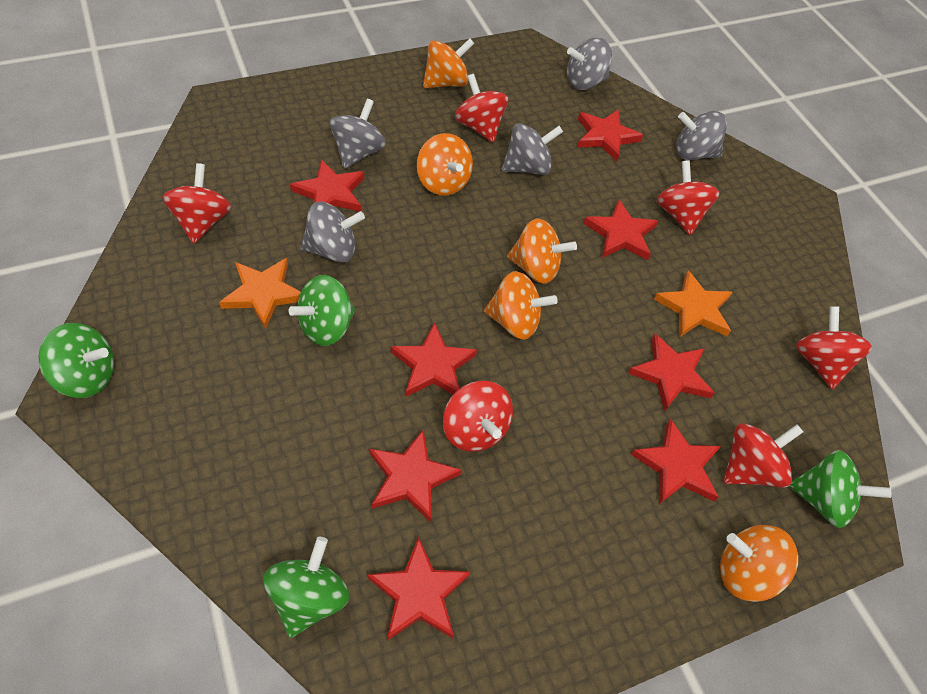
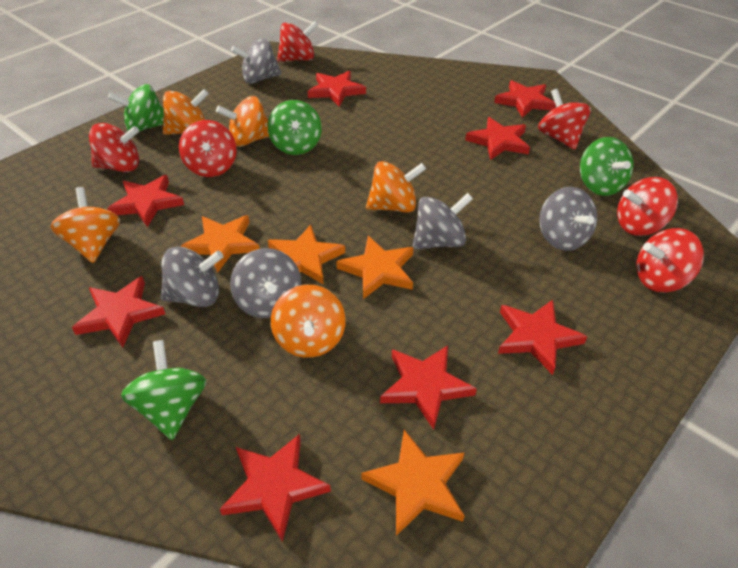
orange star: 2 -> 4

